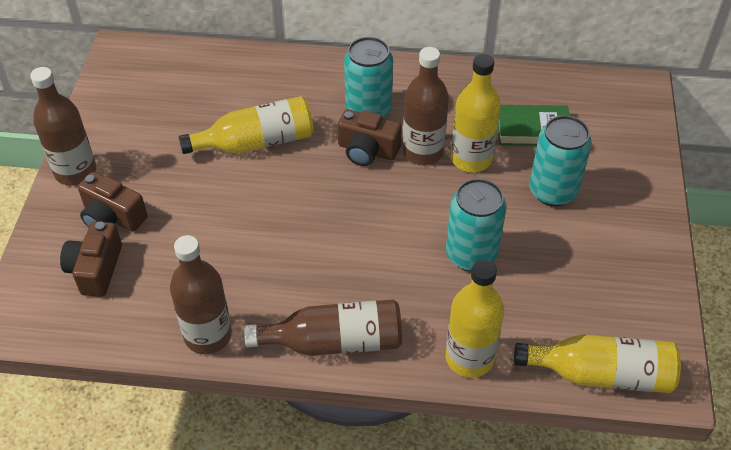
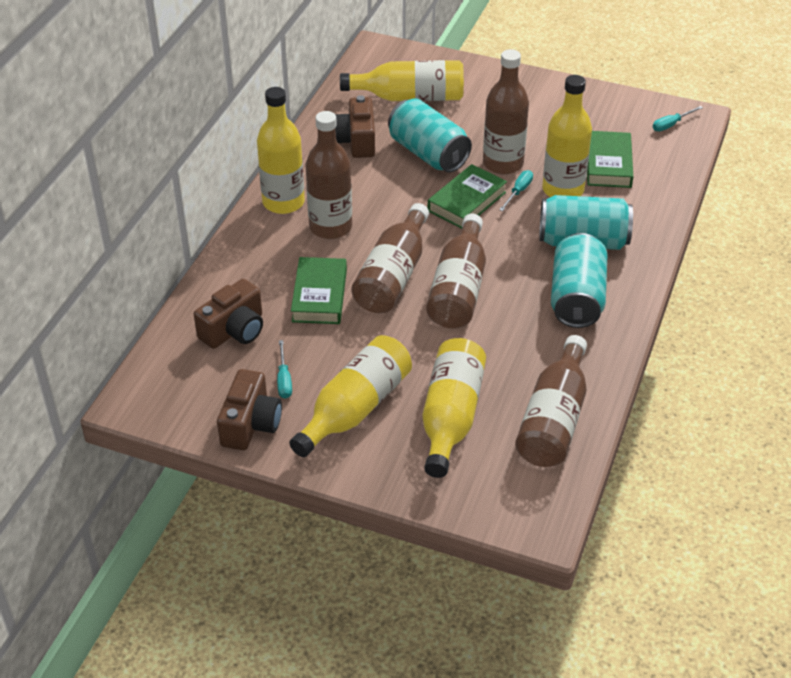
brown bottle: 4 -> 5
green book: 1 -> 3
turquoise screwdriver: 0 -> 3
yellow bottle: 4 -> 5

